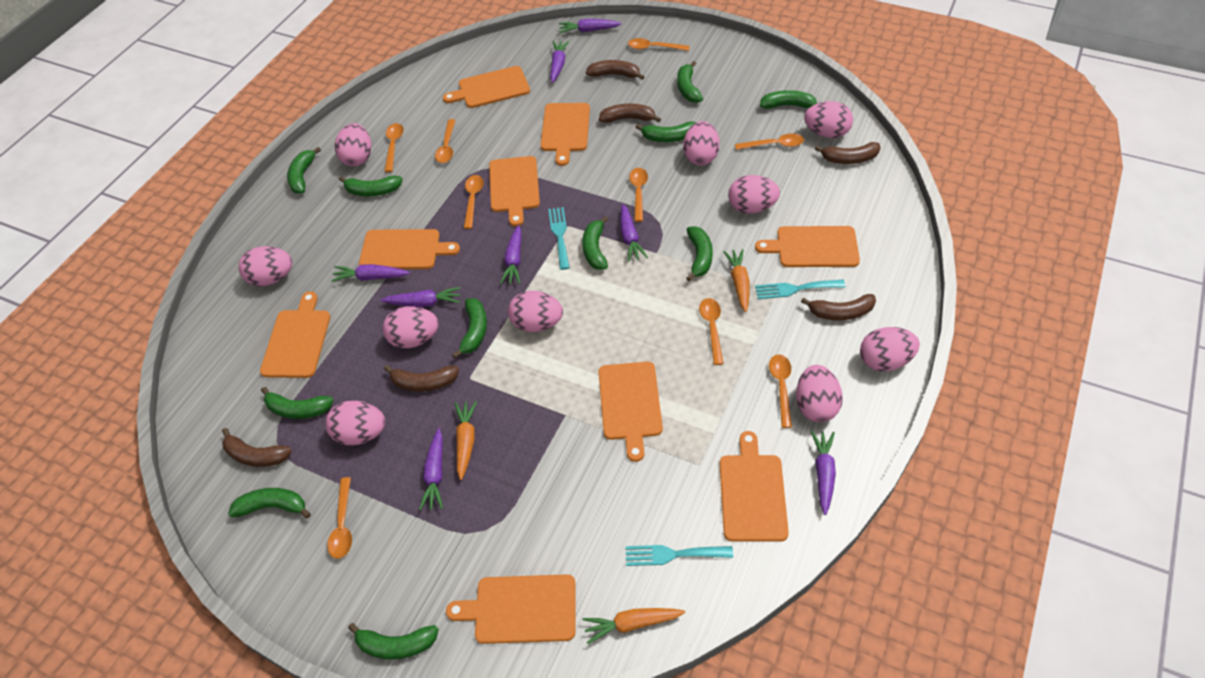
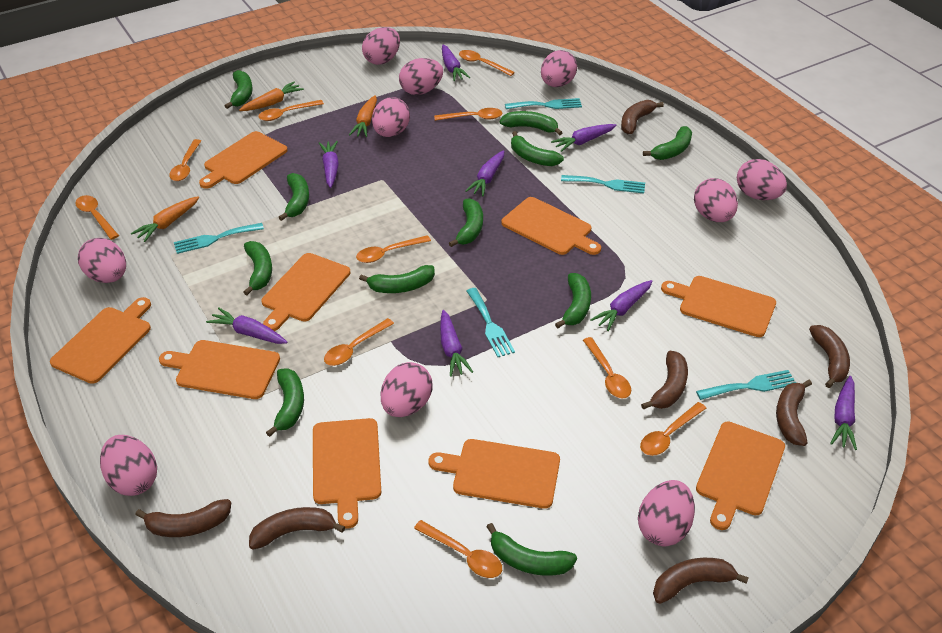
brown banana: 6 -> 7
orange spoon: 9 -> 10
turquoise fork: 3 -> 5

